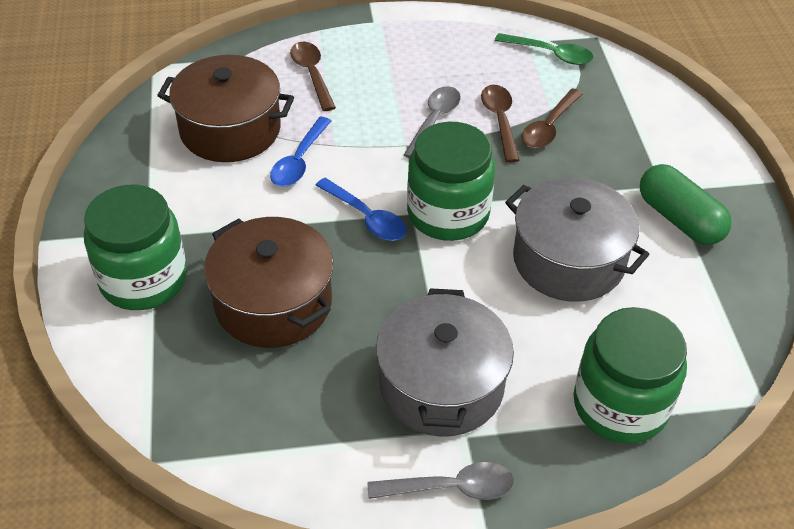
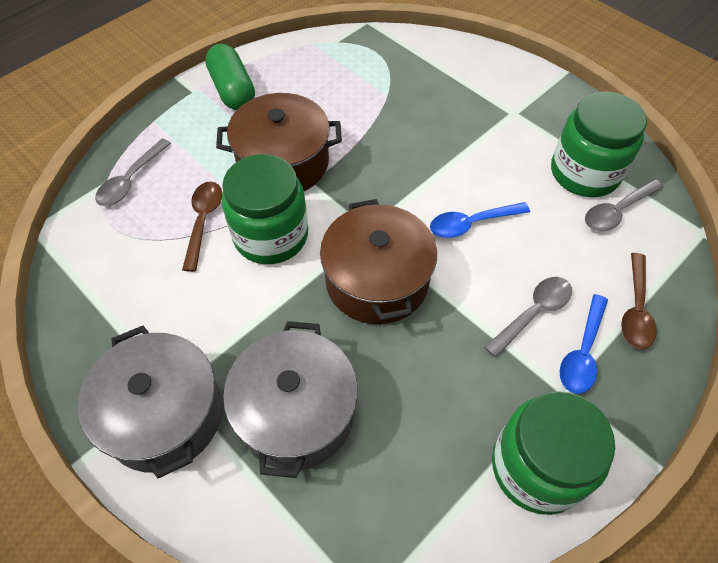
brown spoon: 3 -> 2
green spoon: 1 -> 0
grey spoon: 2 -> 3

